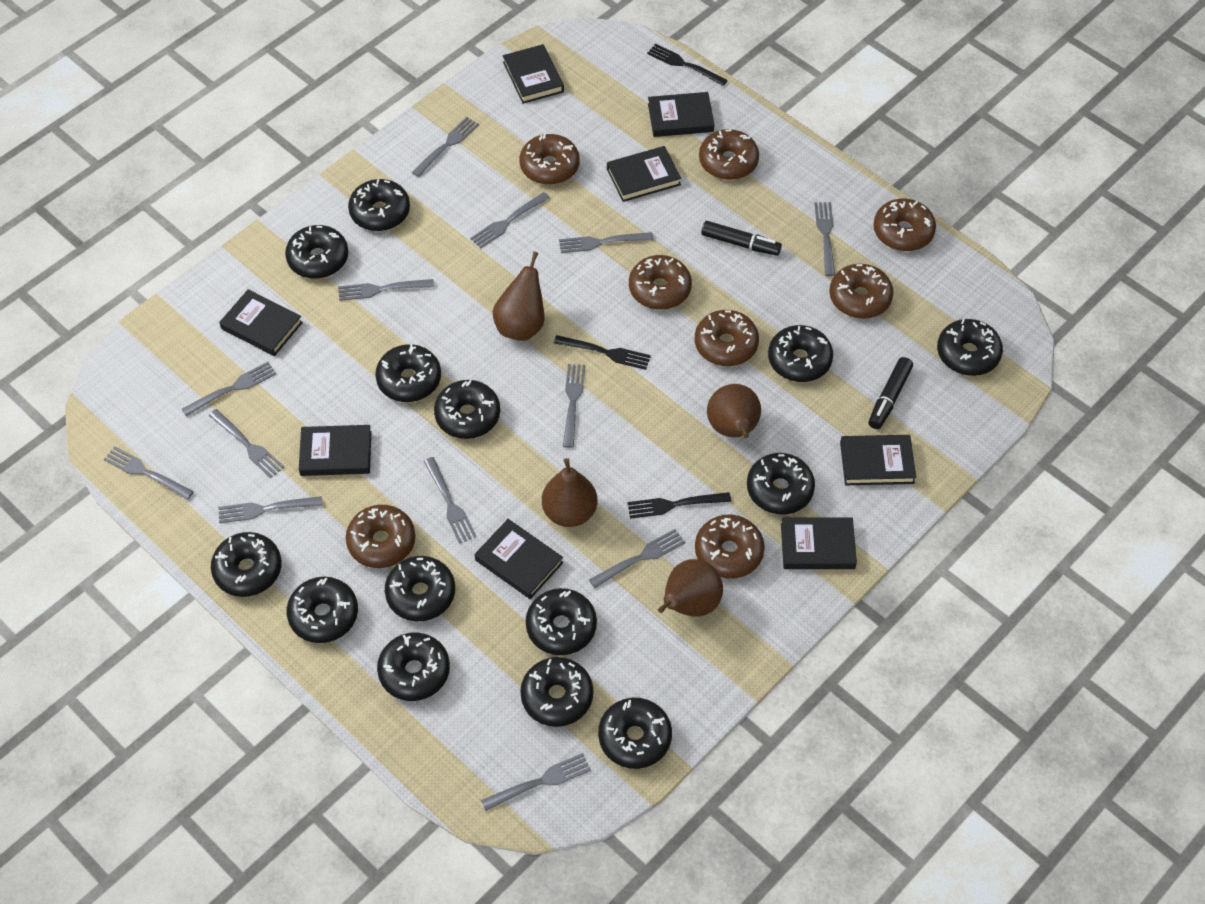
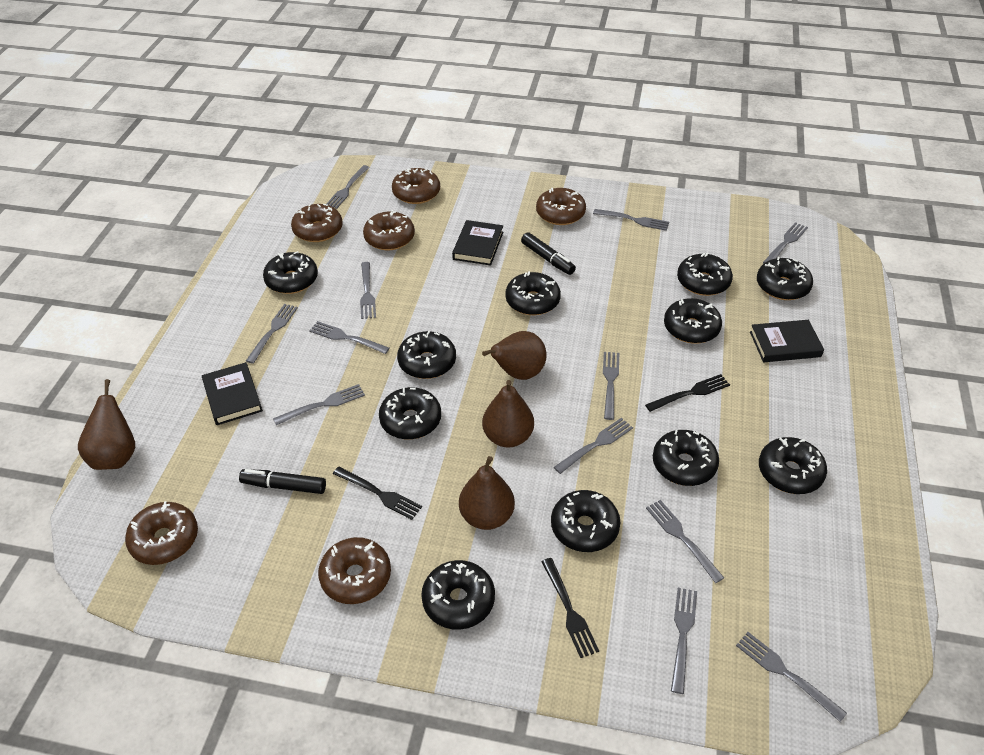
black book: 8 -> 3
black donut: 14 -> 11
brown donut: 8 -> 6
grey fork: 13 -> 12

